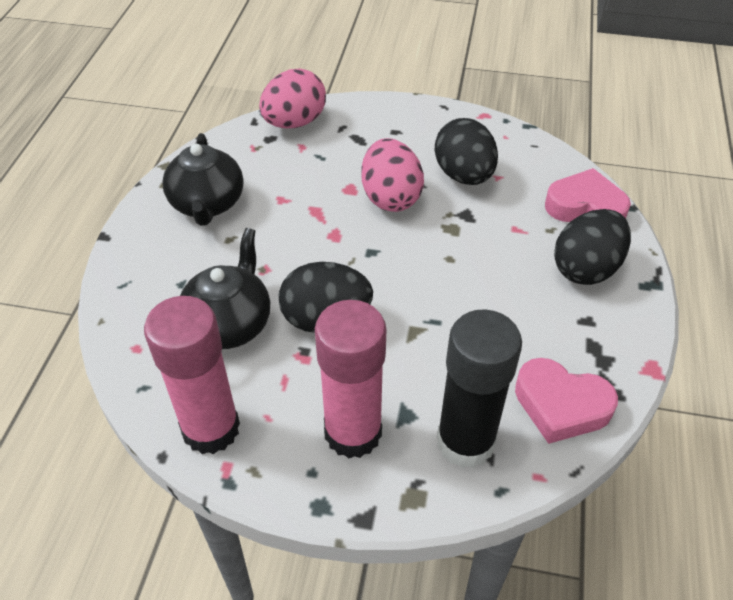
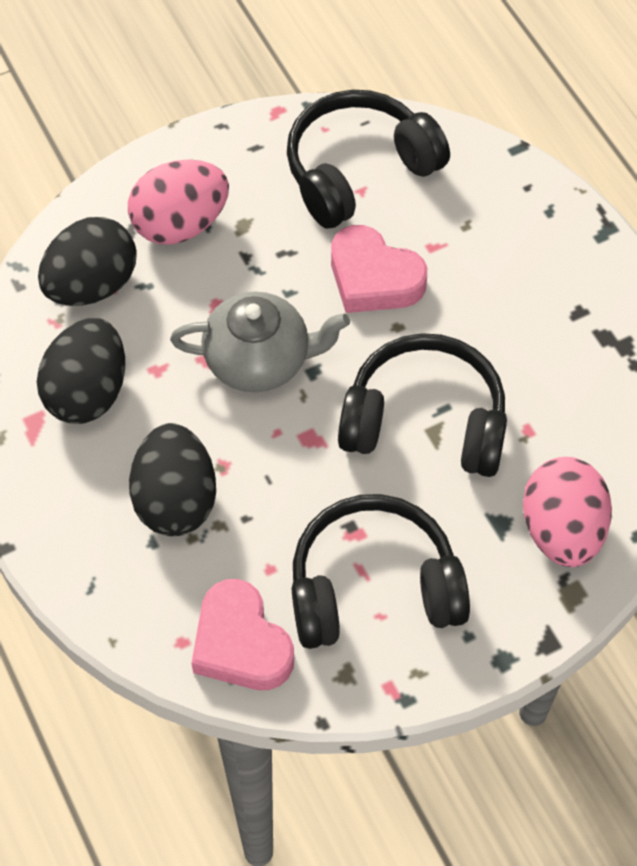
black glue stick: 1 -> 0
black headphones: 0 -> 3
black teapot: 2 -> 0
grey teapot: 0 -> 1
pink glue stick: 2 -> 0

